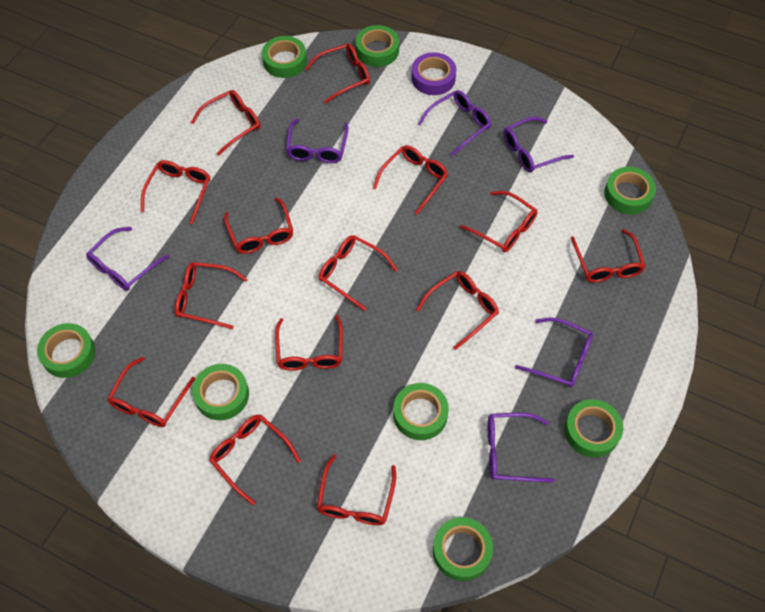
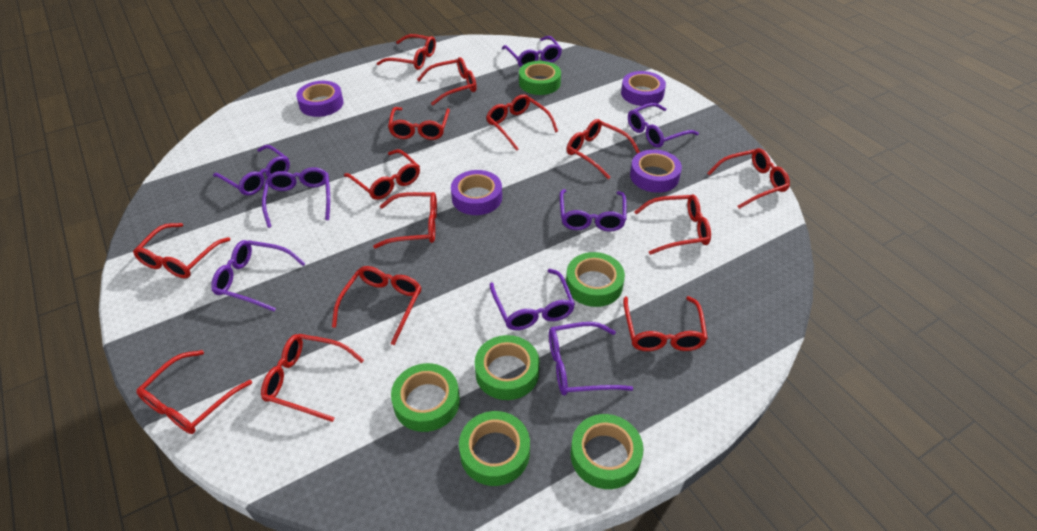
green tape: 8 -> 6
purple glasses: 6 -> 8
purple tape: 1 -> 4

